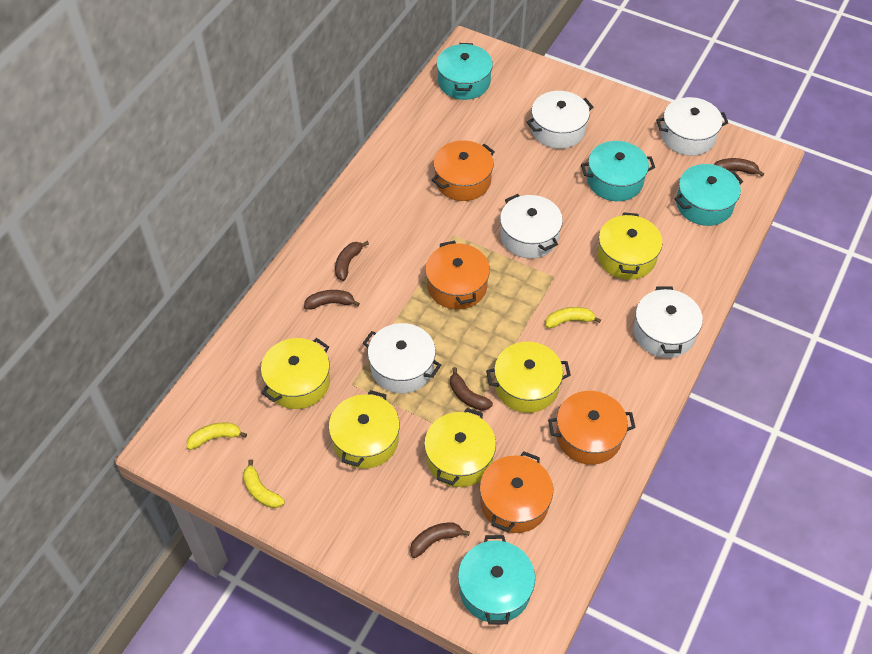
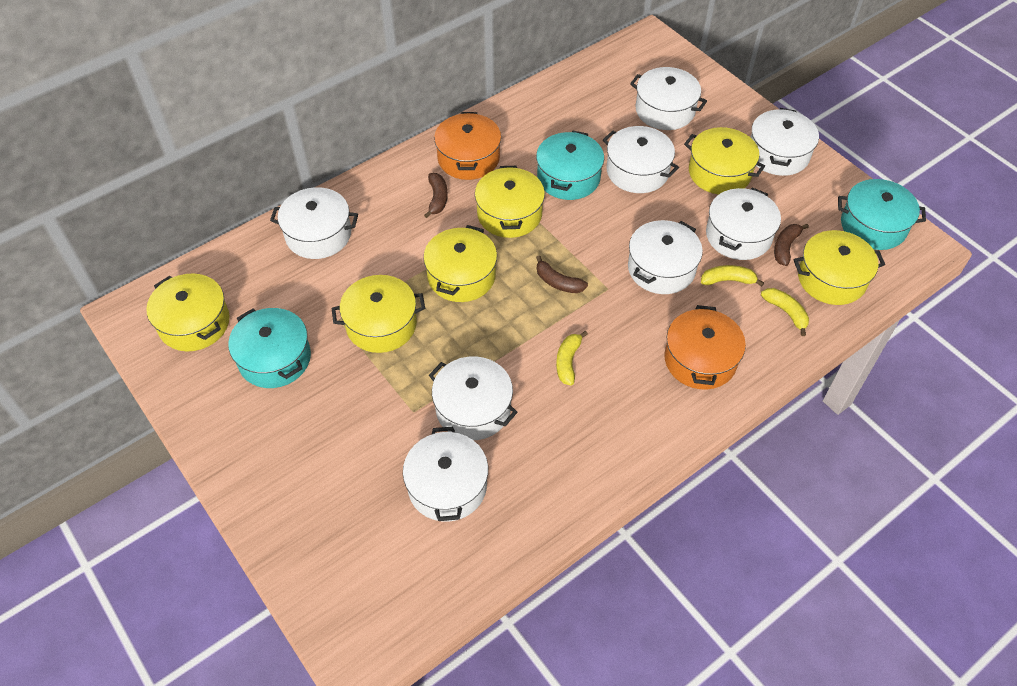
brown banana: 5 -> 3
orange pot: 4 -> 2
turquoise pot: 4 -> 3
white pot: 5 -> 8
yellow pot: 5 -> 6

